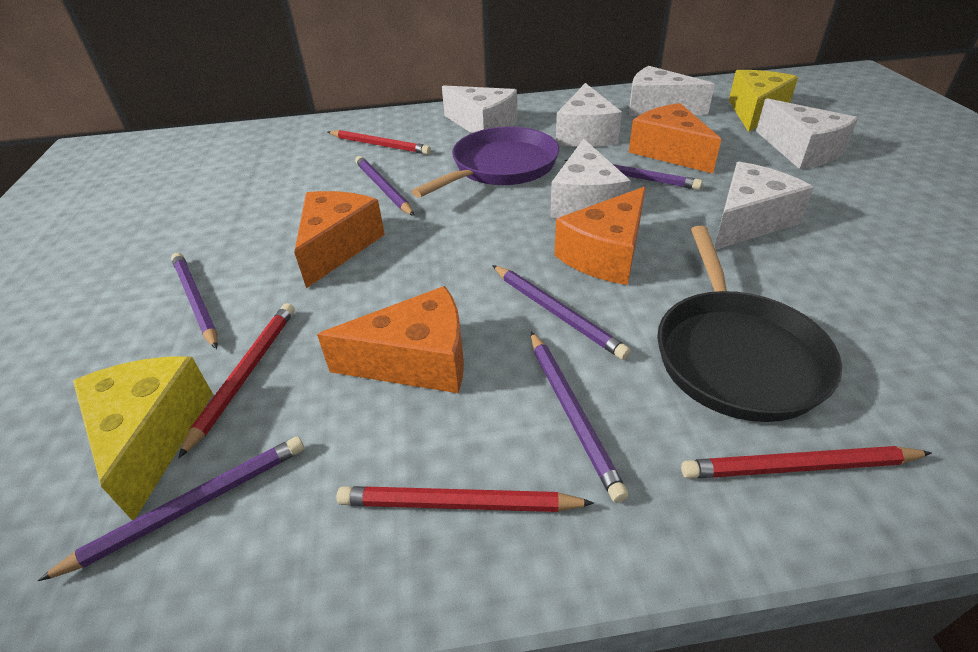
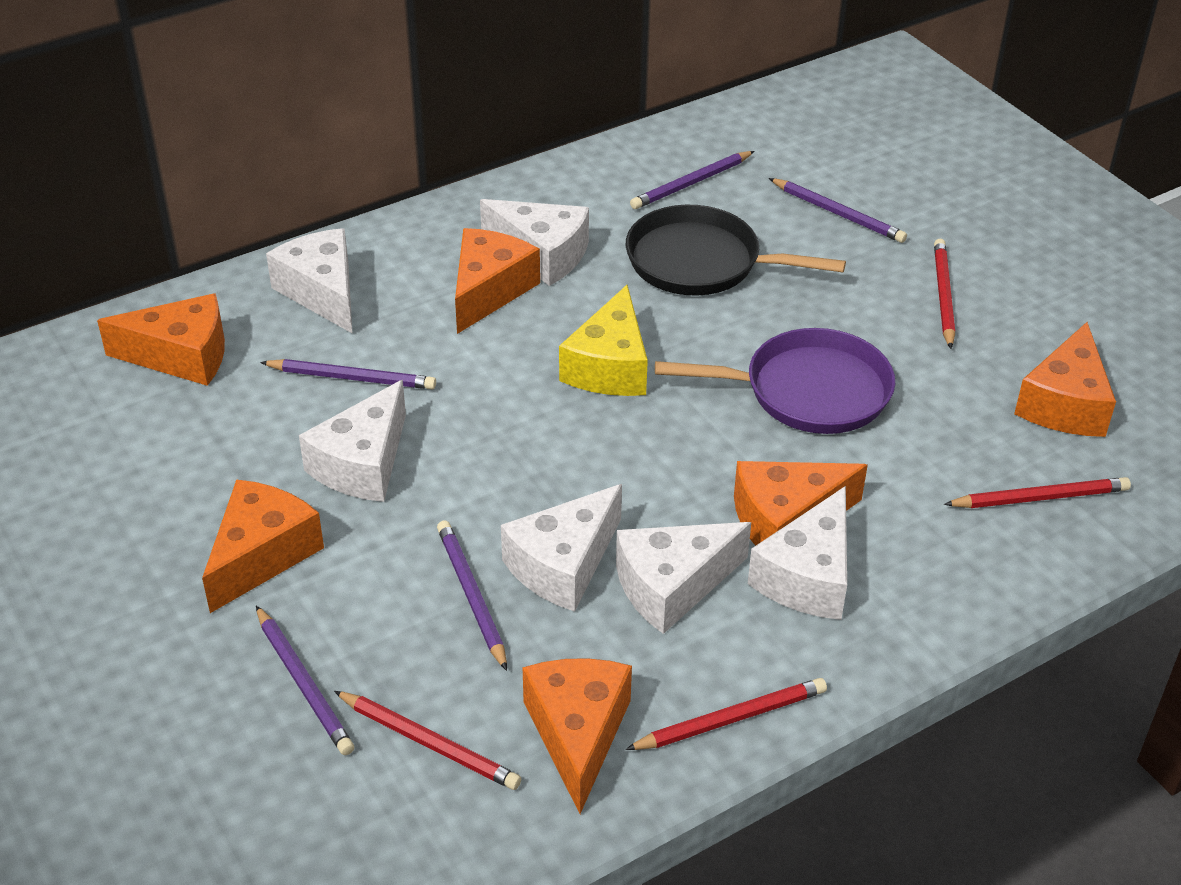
orange cheese: 4 -> 6
purple pencil: 6 -> 5
yellow cheese: 2 -> 1

